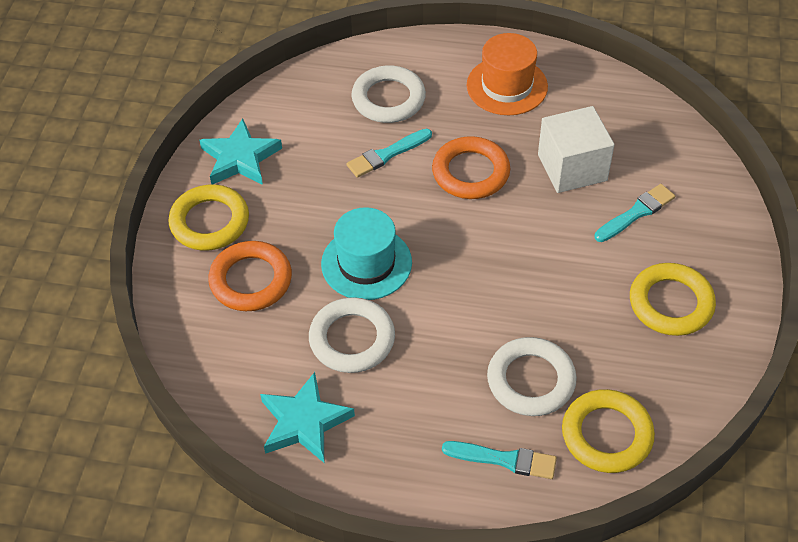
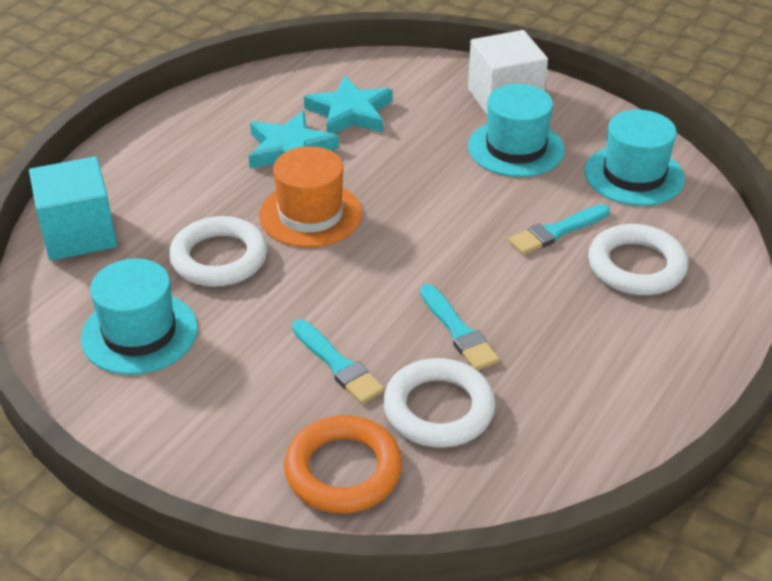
orange ring: 2 -> 1
turquoise cube: 0 -> 1
turquoise hat: 1 -> 3
yellow ring: 3 -> 0

